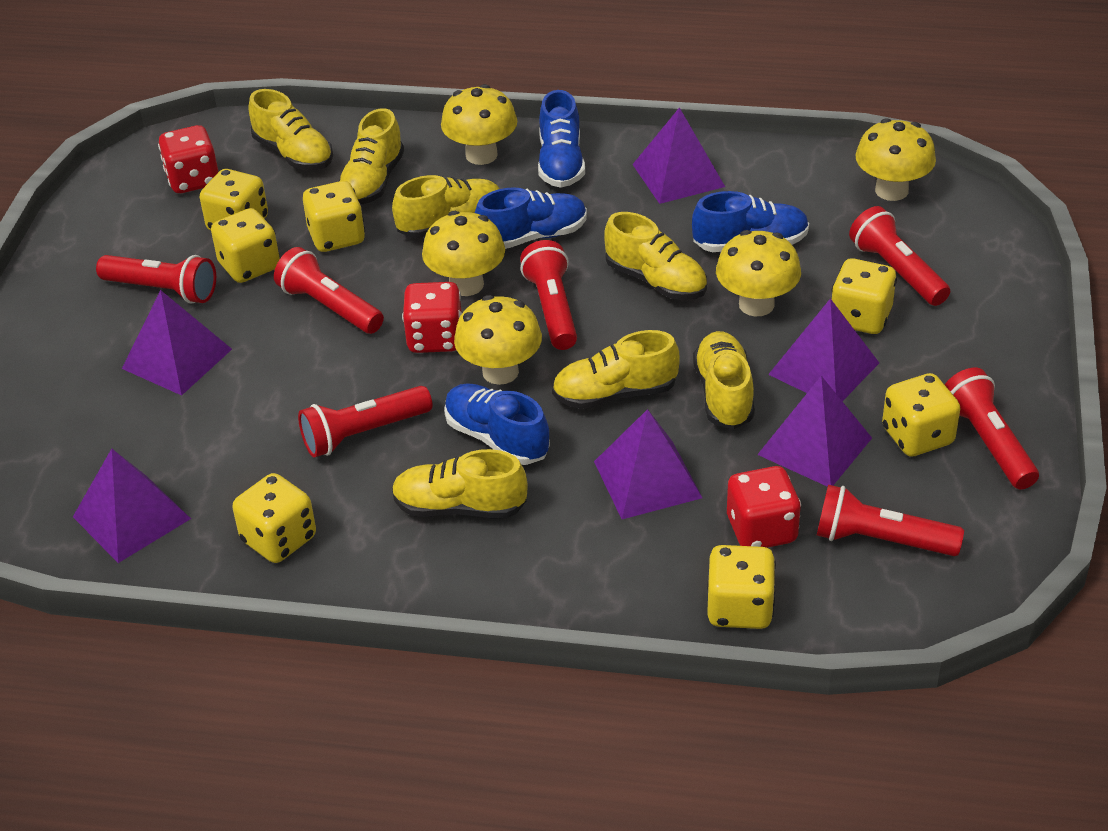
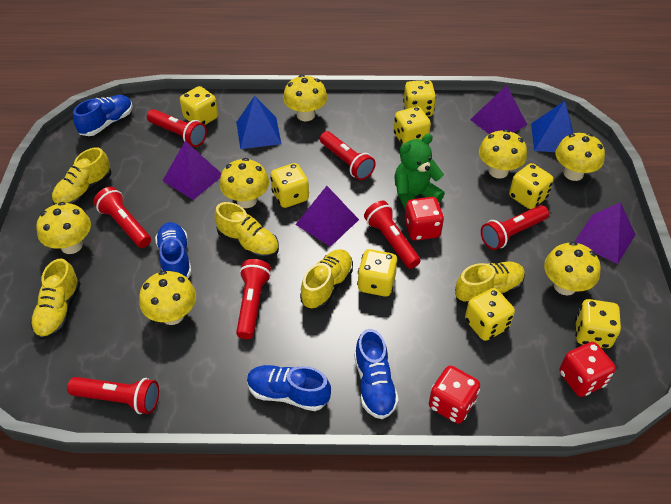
blue pyramid: 0 -> 2
green teddy bear: 0 -> 1
purple pyramid: 6 -> 4
yellow dice: 7 -> 8
yellow mushroom: 5 -> 7
yellow shoe: 7 -> 5

